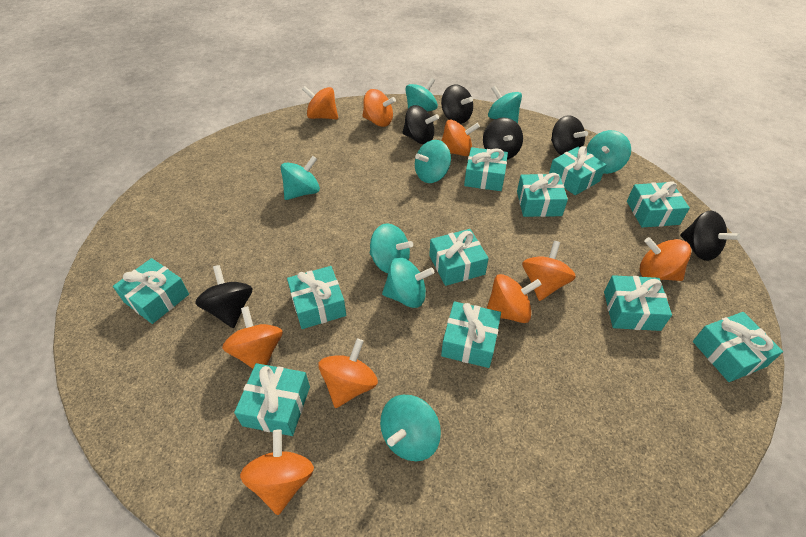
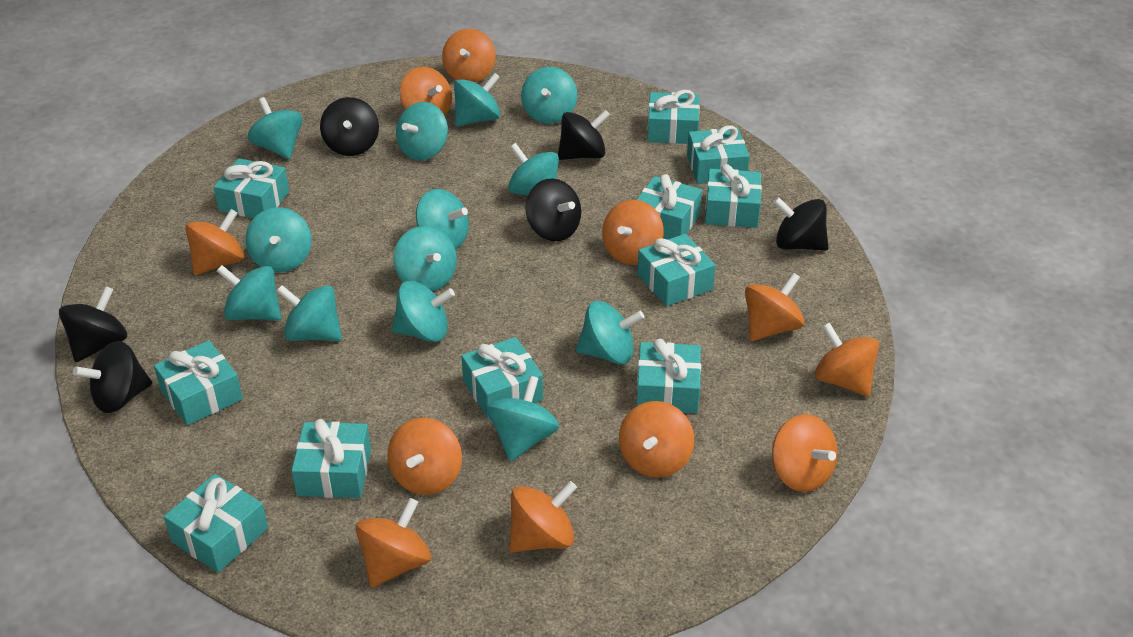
orange spinning top: 9 -> 11
turquoise spinning top: 8 -> 13

